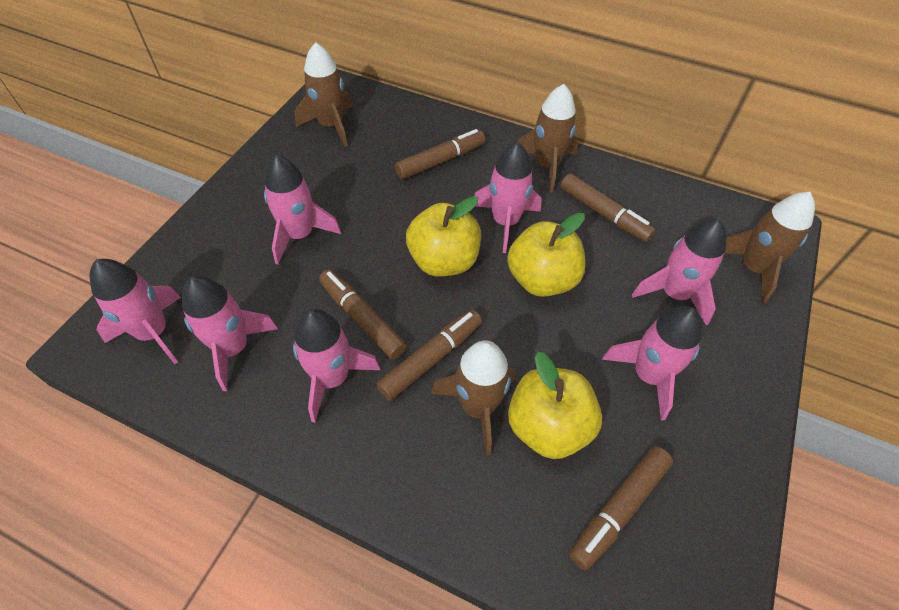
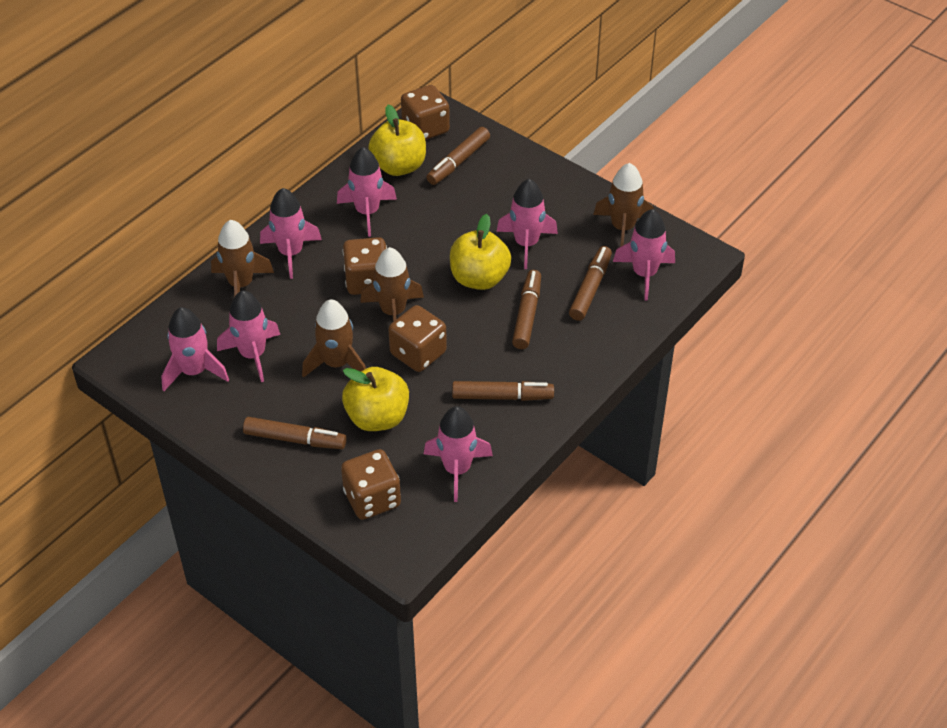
brown dice: 0 -> 4

